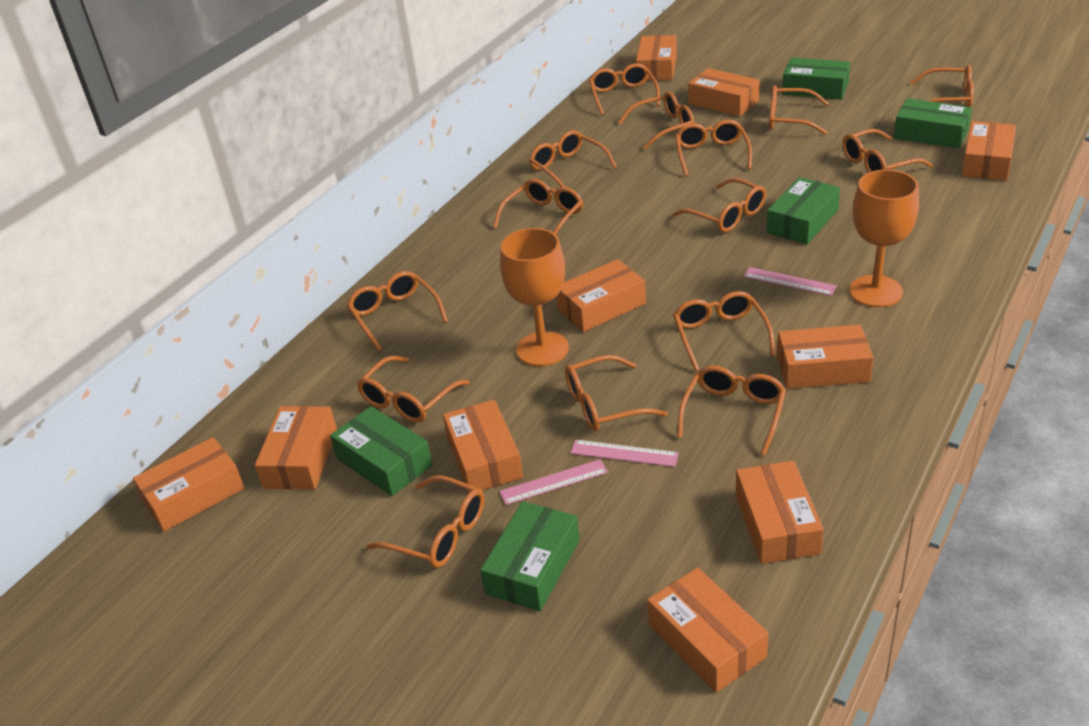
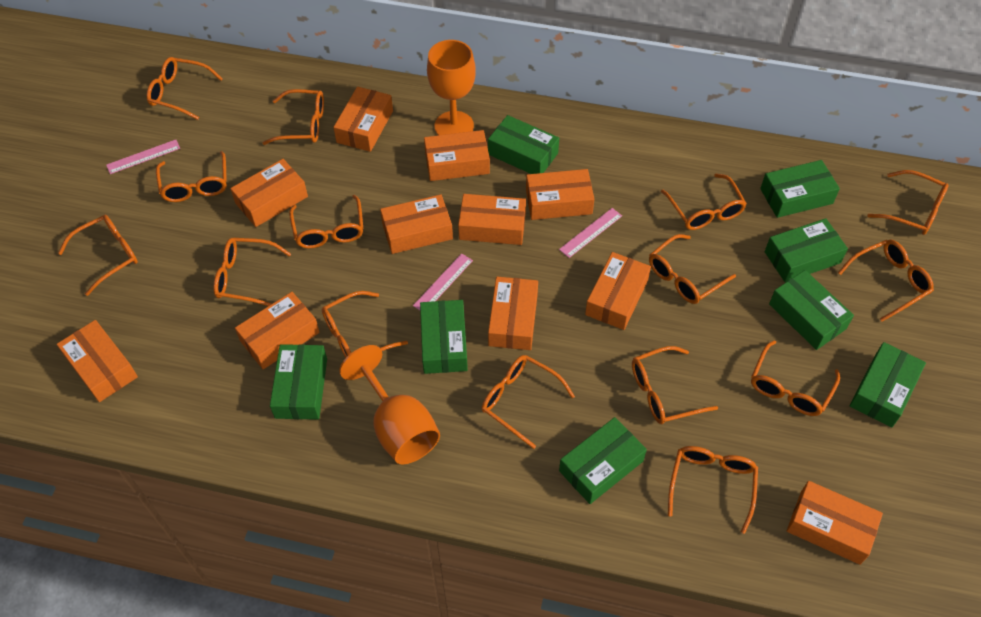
green box: 5 -> 8
orange box: 10 -> 11

